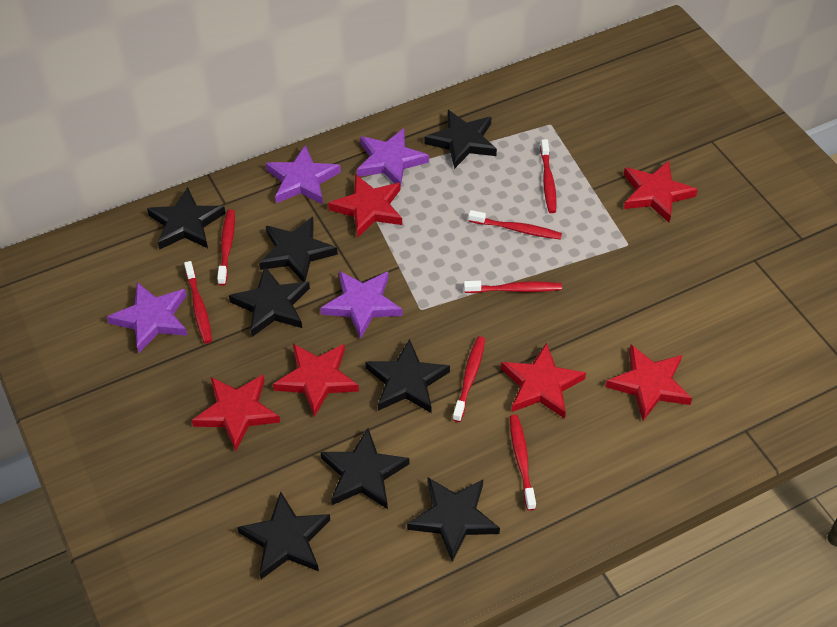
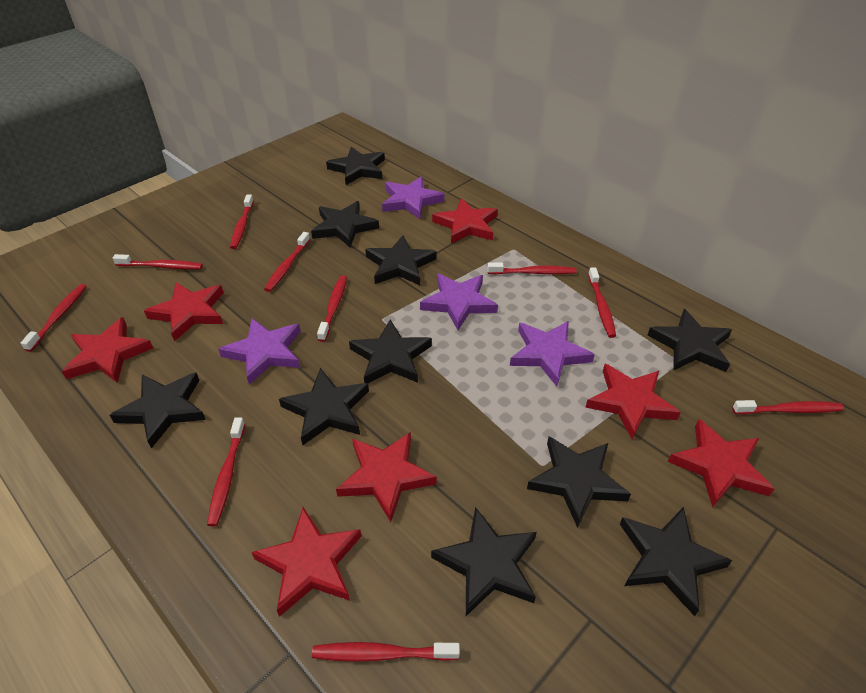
black star: 8 -> 10
red star: 6 -> 7
red toothbrush: 7 -> 10

